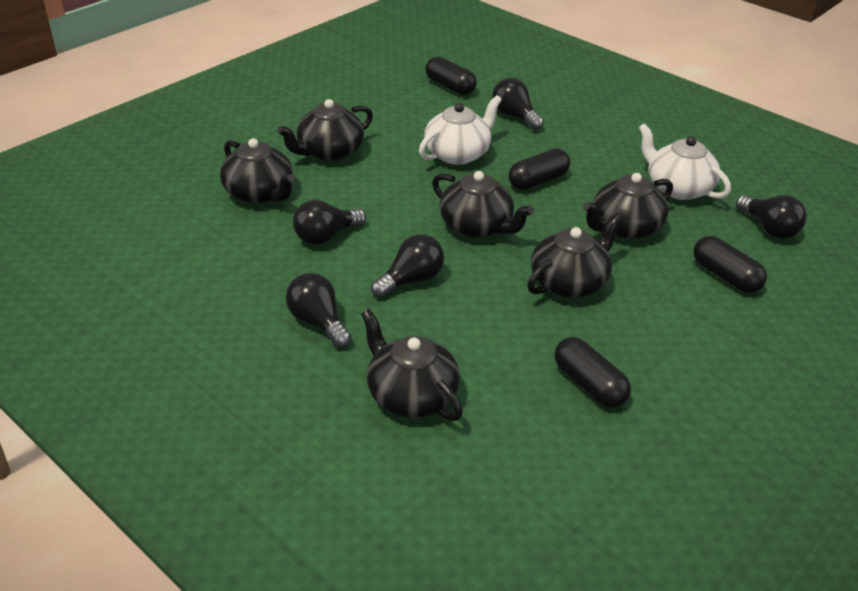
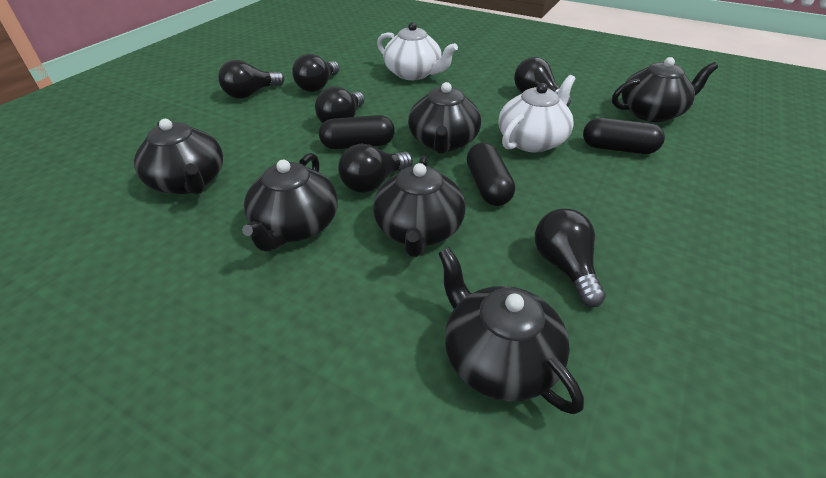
black capsule: 4 -> 3
black light bulb: 5 -> 6

